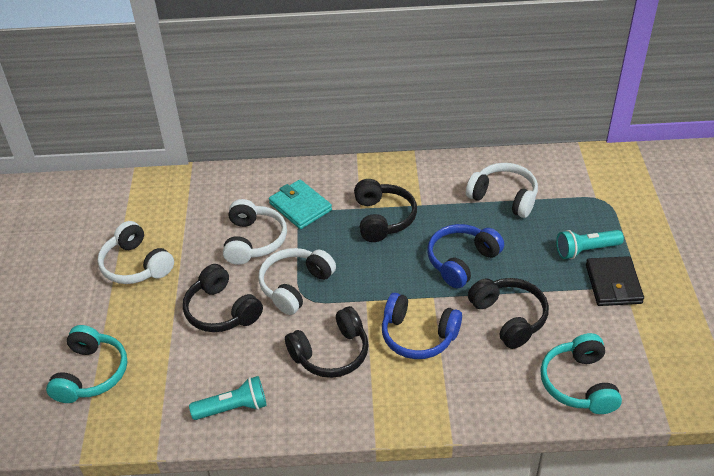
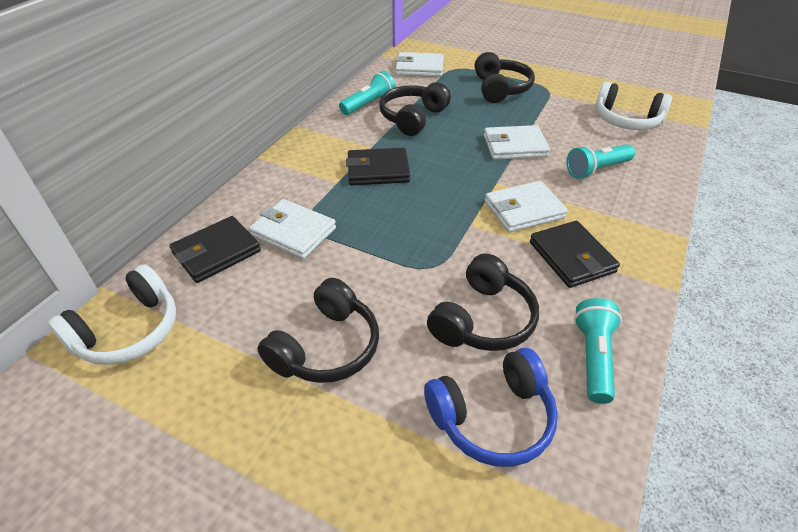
black wallet: 1 -> 3
blue headphones: 2 -> 1
turquoise flashlight: 2 -> 3
turquoise headphones: 2 -> 0
turquoise wallet: 1 -> 0
white headphones: 4 -> 2
white wallet: 0 -> 4

